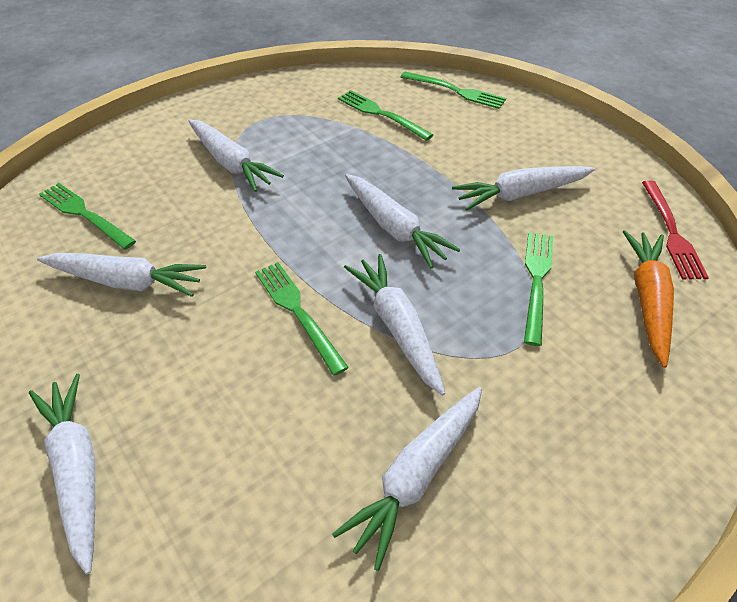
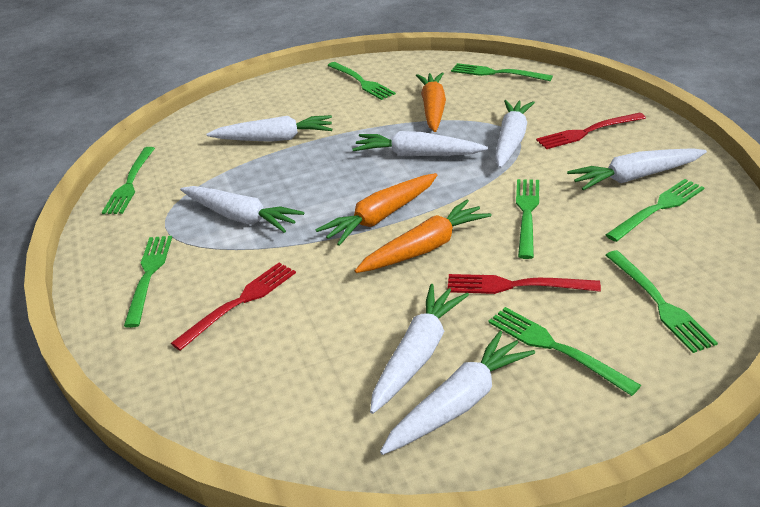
green fork: 5 -> 8
orange carrot: 1 -> 3
red fork: 1 -> 3

